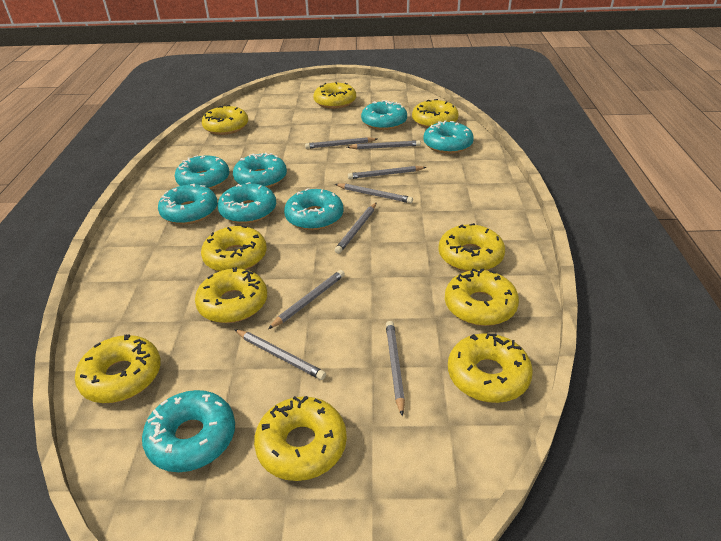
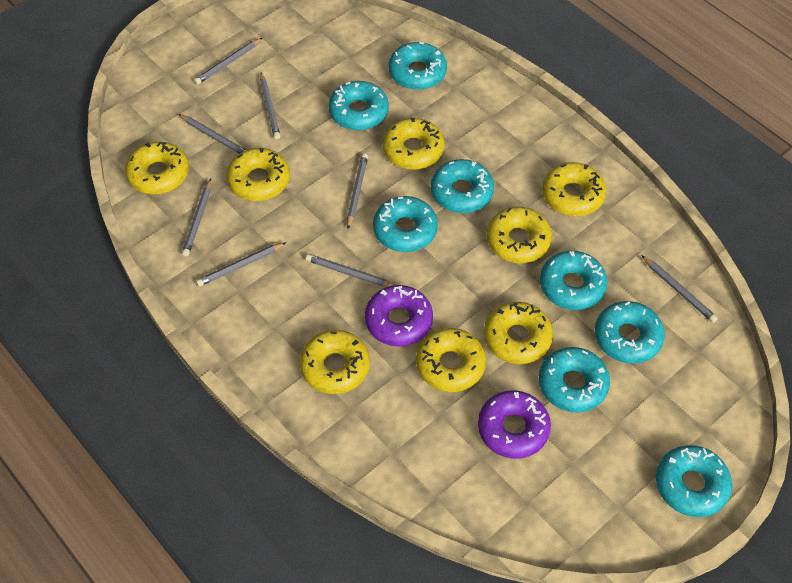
purple donut: 0 -> 2
yellow donut: 10 -> 8

